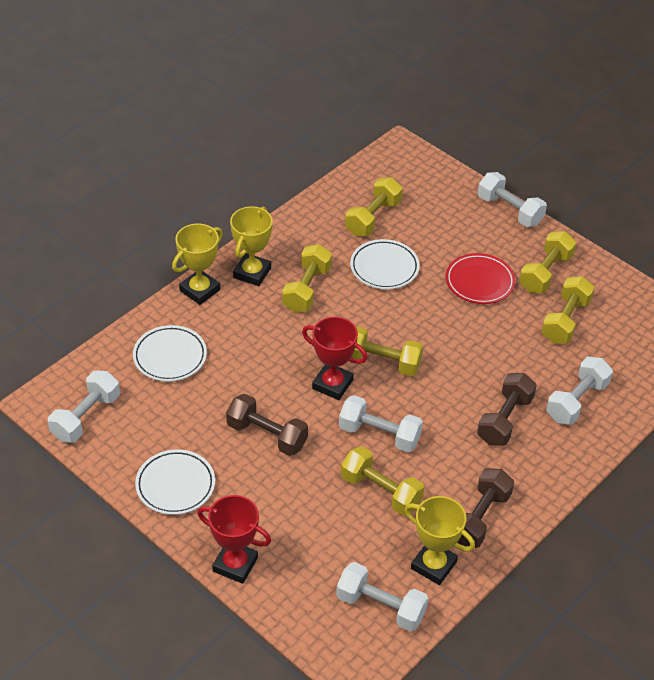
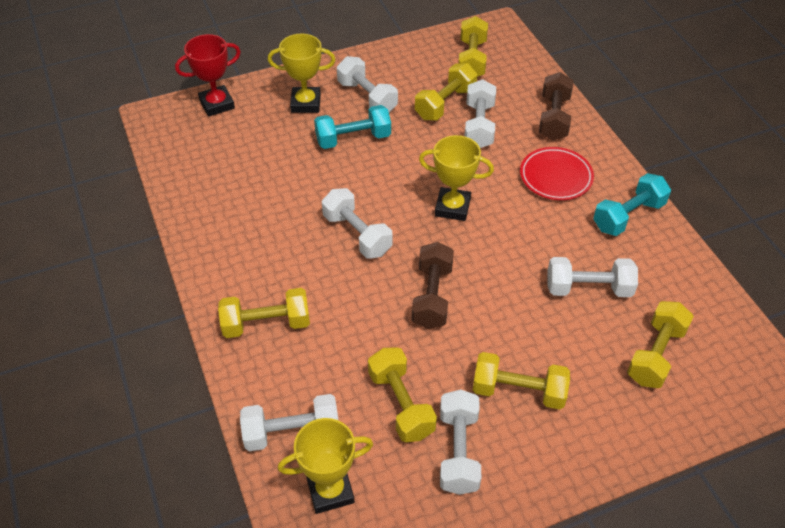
brown dumbbell: 3 -> 2
red trophy: 2 -> 1
turquoise dumbbell: 0 -> 2
white dumbbell: 5 -> 6
white plate: 3 -> 0

